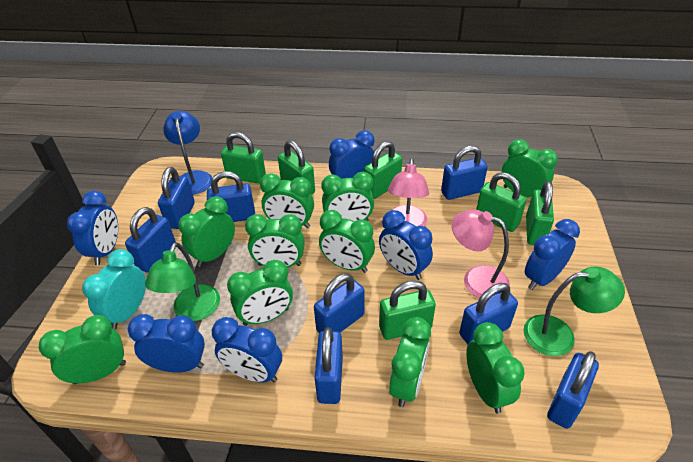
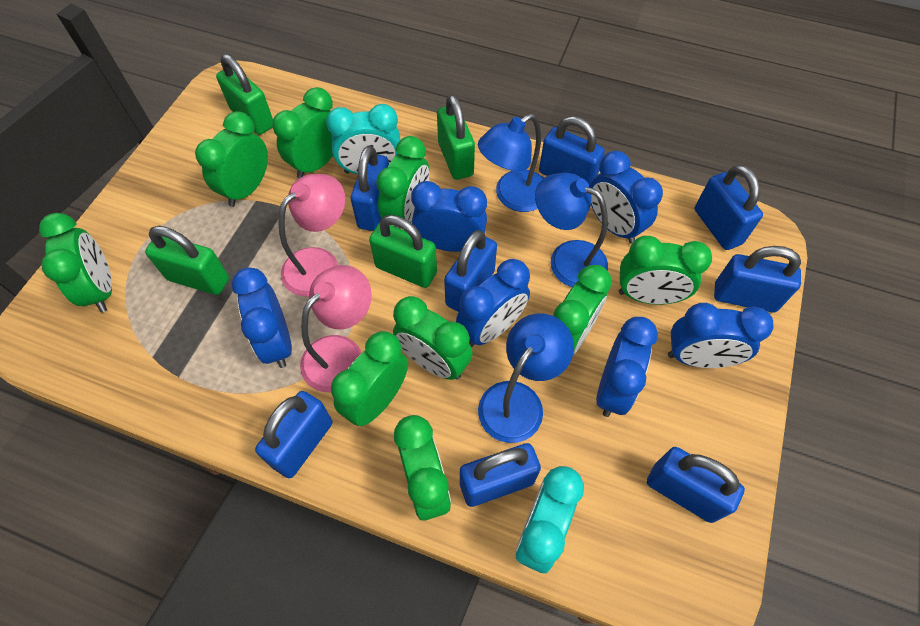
blue lamp: 1 -> 3
green clock: 10 -> 9
green lamp: 2 -> 0
green padlock: 6 -> 4
turquoise clock: 1 -> 2

